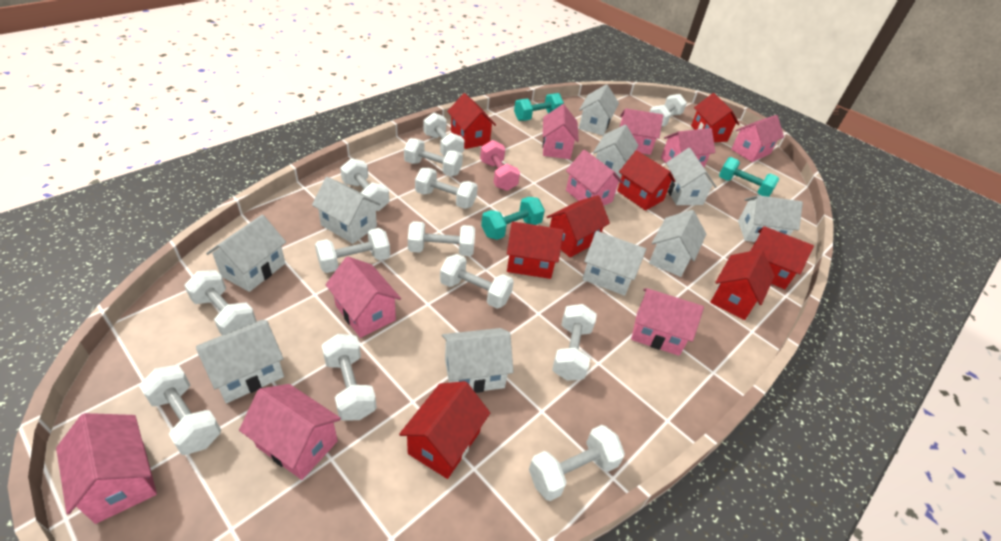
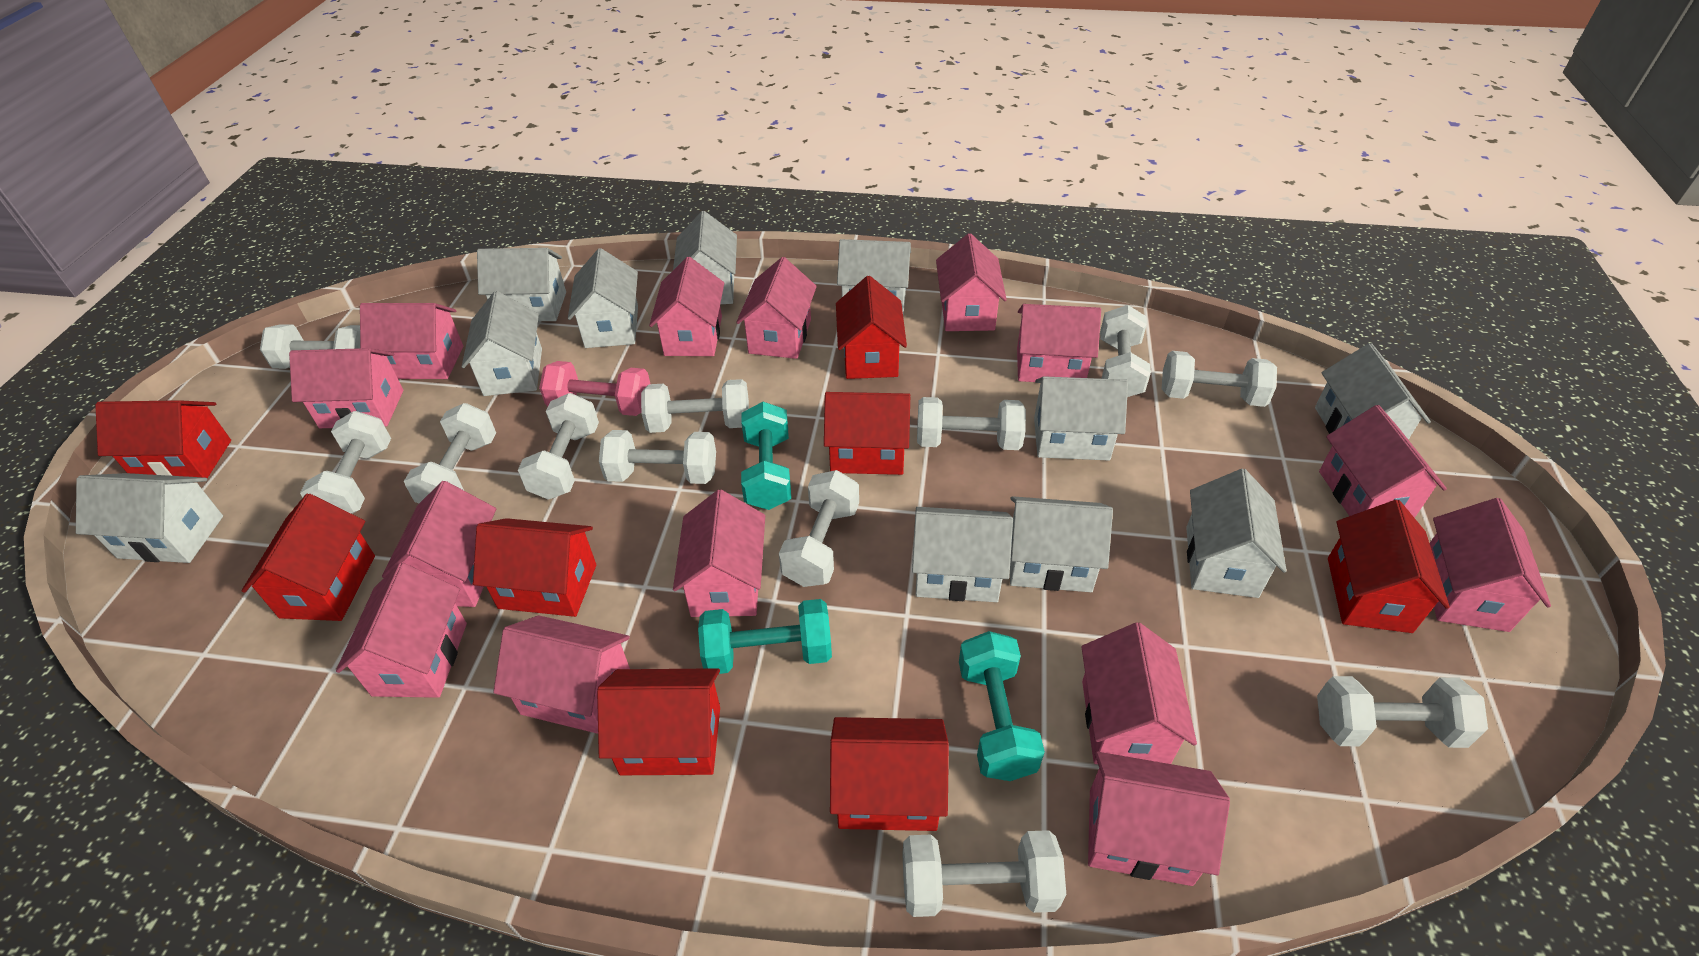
pink house: 9 -> 14
white dumbbell: 13 -> 12
white house: 10 -> 11

